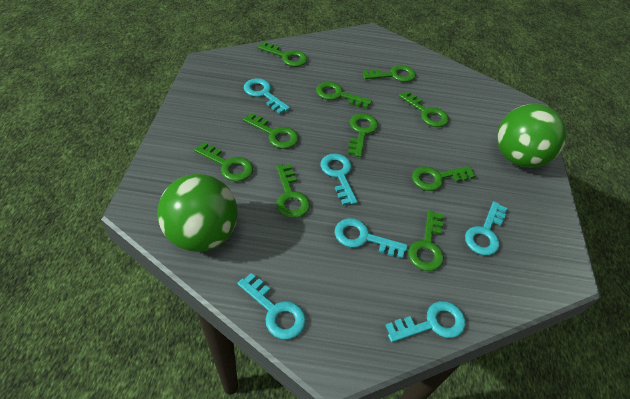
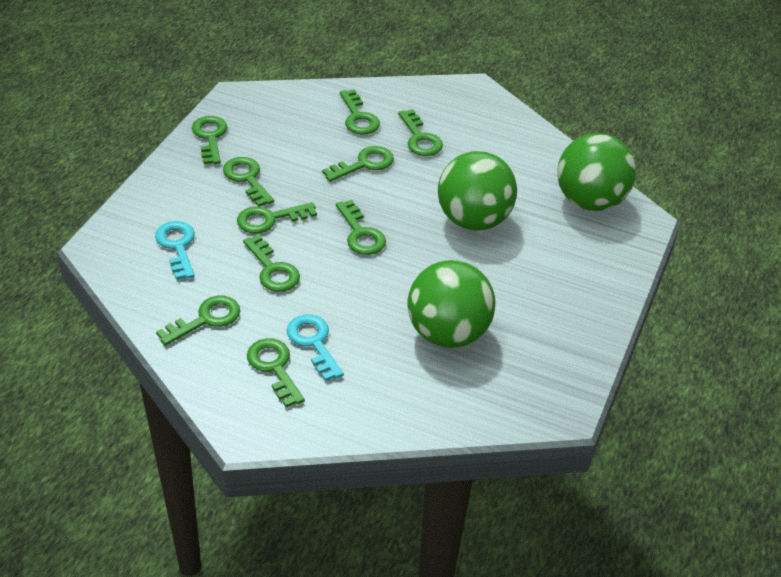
green ball: 2 -> 3
turquoise key: 6 -> 2

